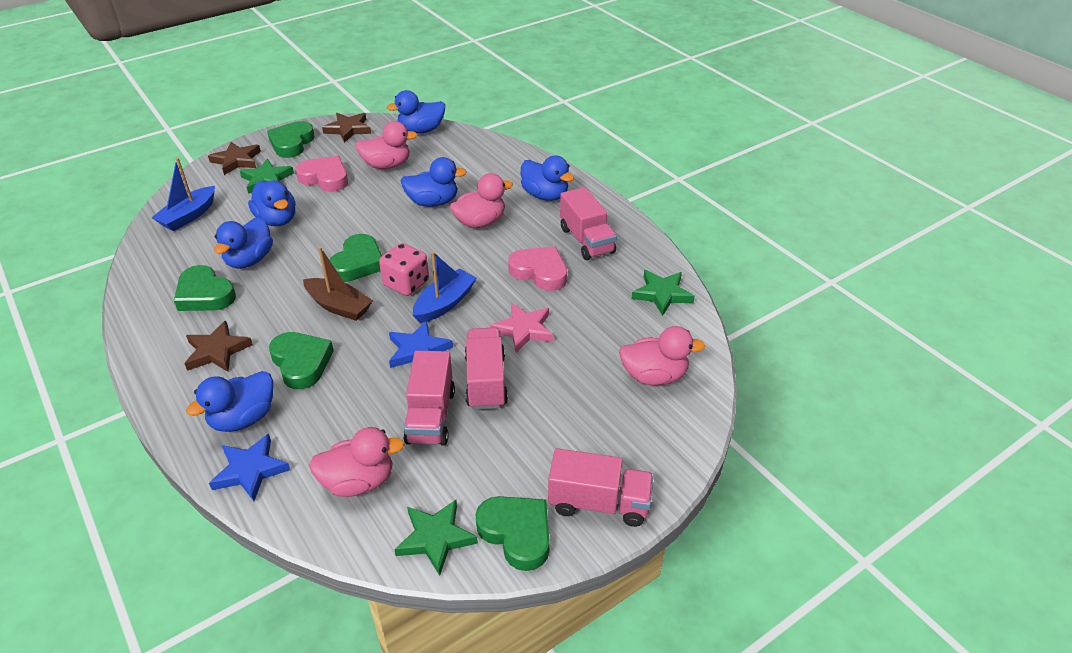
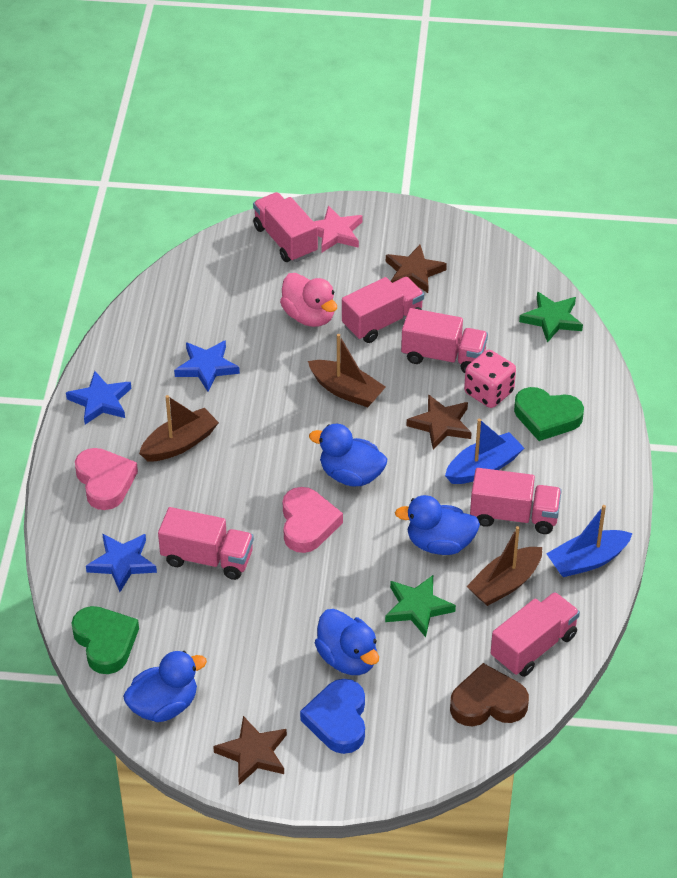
blue duck: 6 -> 4
blue heart: 0 -> 1
blue star: 2 -> 3
brown boat: 1 -> 3
brown heart: 0 -> 1
green heart: 5 -> 2
green star: 3 -> 2
pink duck: 4 -> 1
pink truck: 4 -> 6

